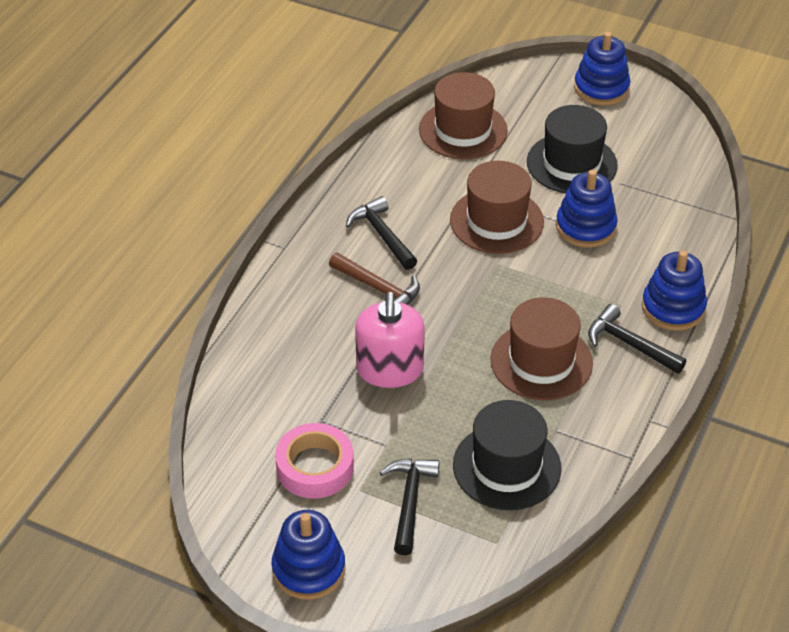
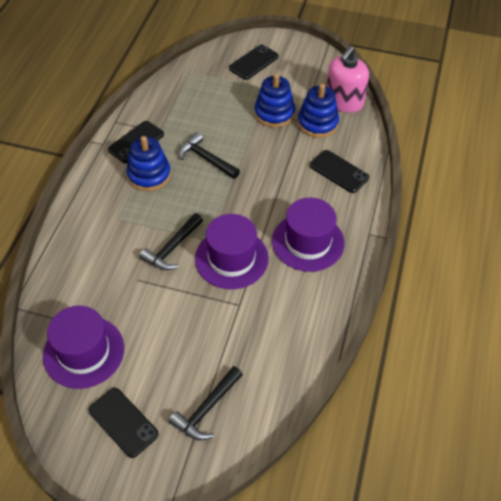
black hat: 2 -> 0
black phone: 0 -> 4
blue stacking toy: 4 -> 3
brown hammer: 1 -> 0
brown hat: 3 -> 0
pink tape: 1 -> 0
purple hat: 0 -> 3

